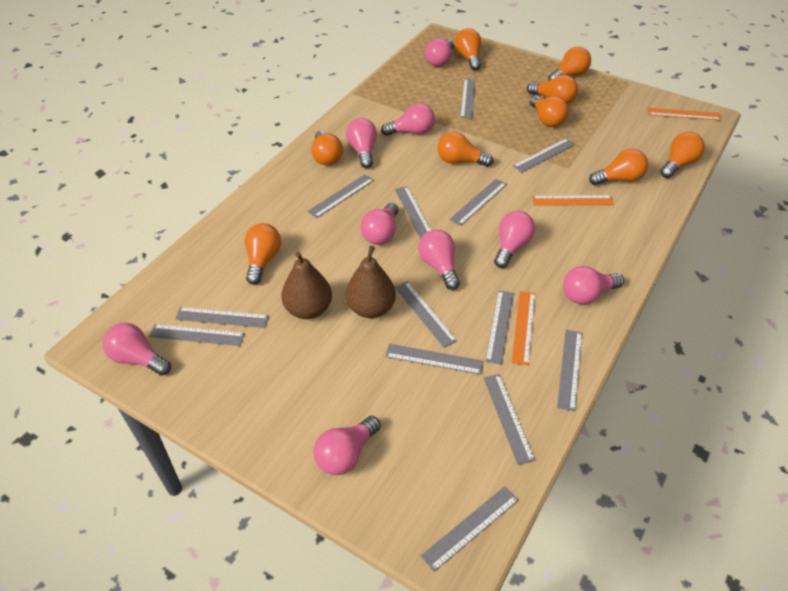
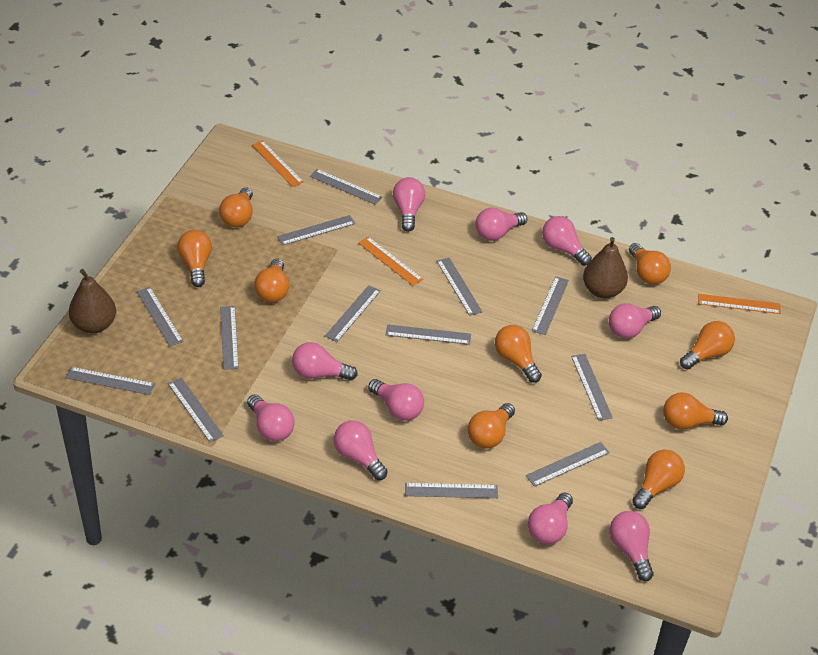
pink light bulb: 9 -> 10

